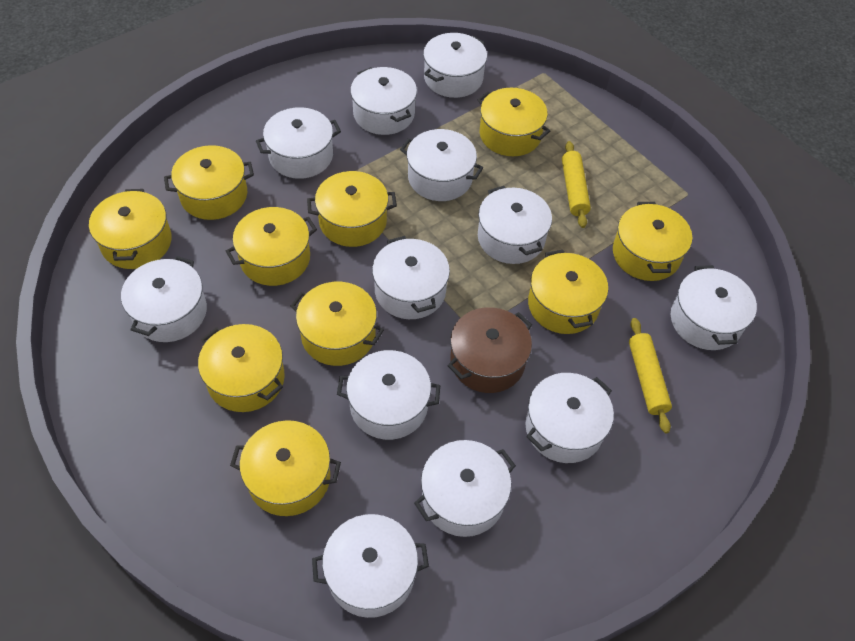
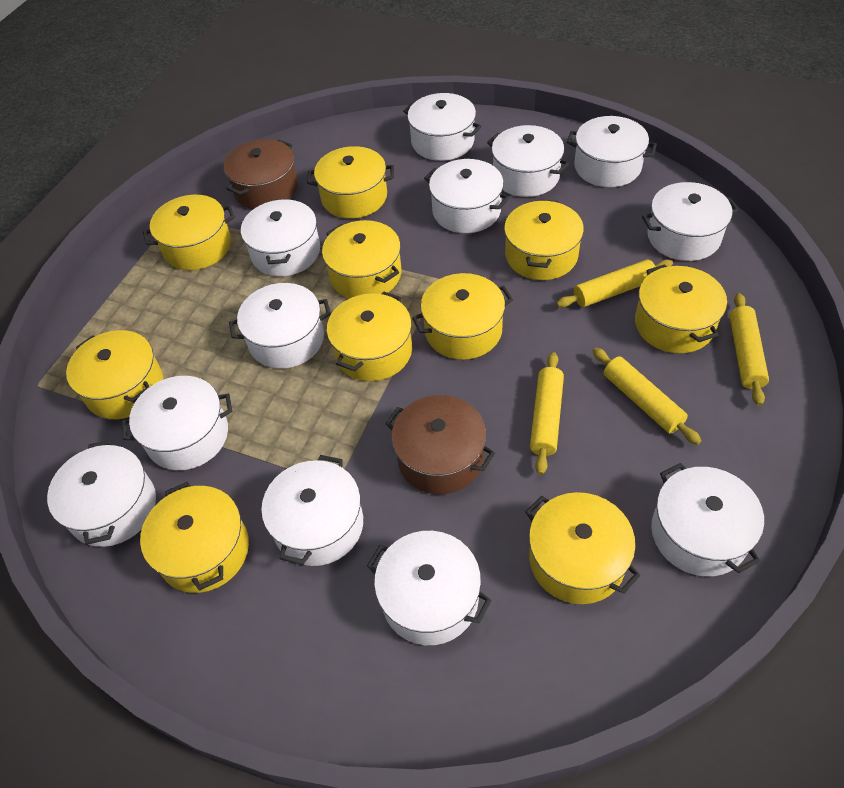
brown pot: 1 -> 2
yellow rolling pin: 2 -> 4

